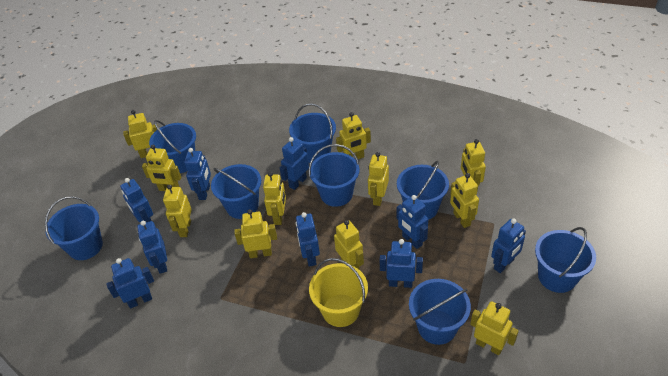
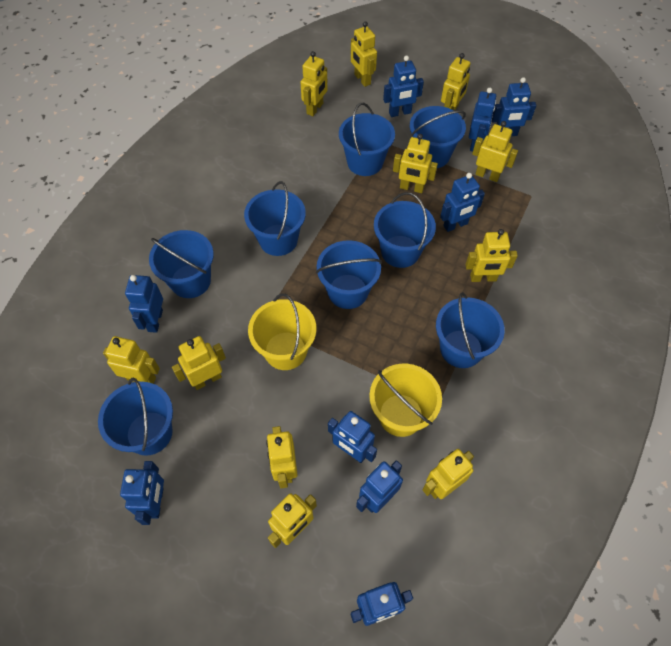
yellow bucket: 1 -> 2

